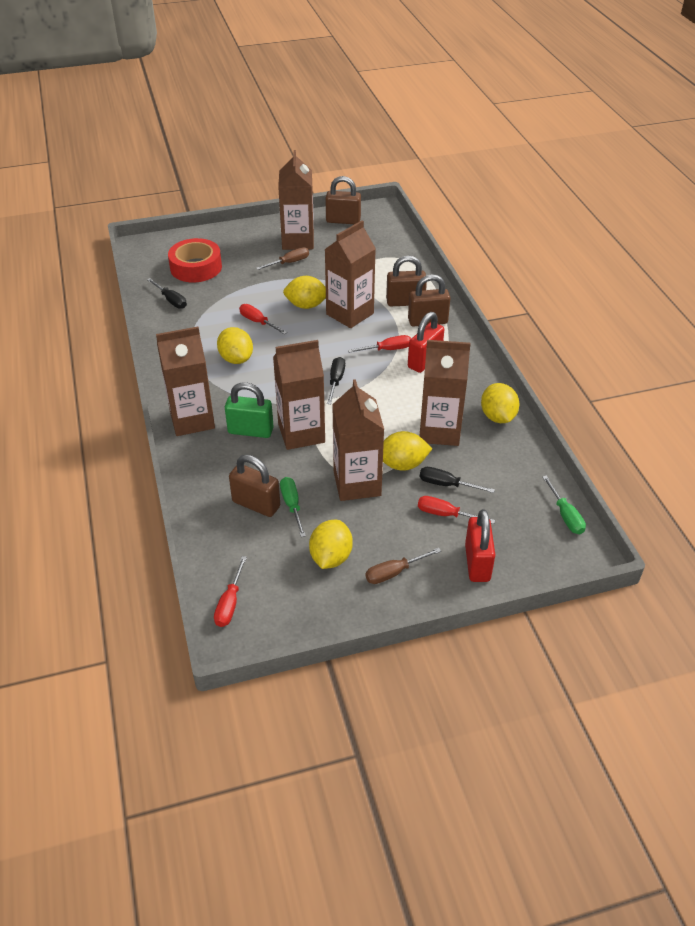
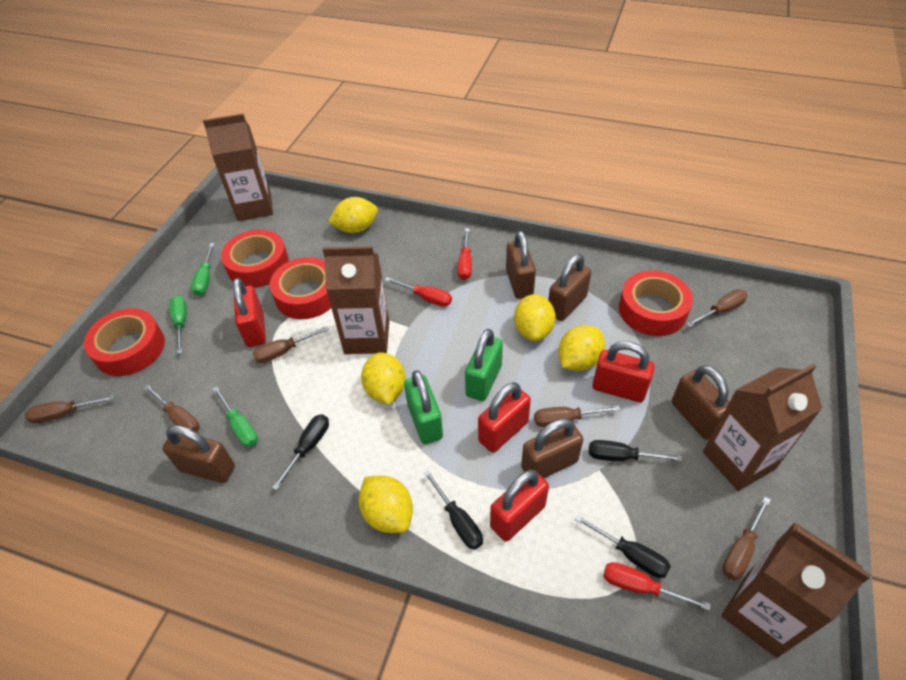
black screwdriver: 3 -> 4
brown carton: 6 -> 4
brown padlock: 4 -> 5
brown screwdriver: 2 -> 6
green padlock: 1 -> 2
green screwdriver: 2 -> 3
red padlock: 2 -> 4
red screwdriver: 4 -> 3
red tape: 1 -> 4

